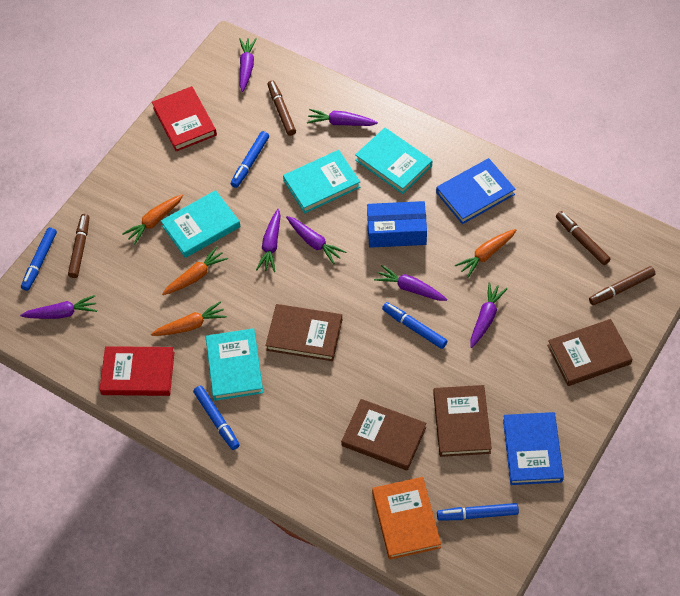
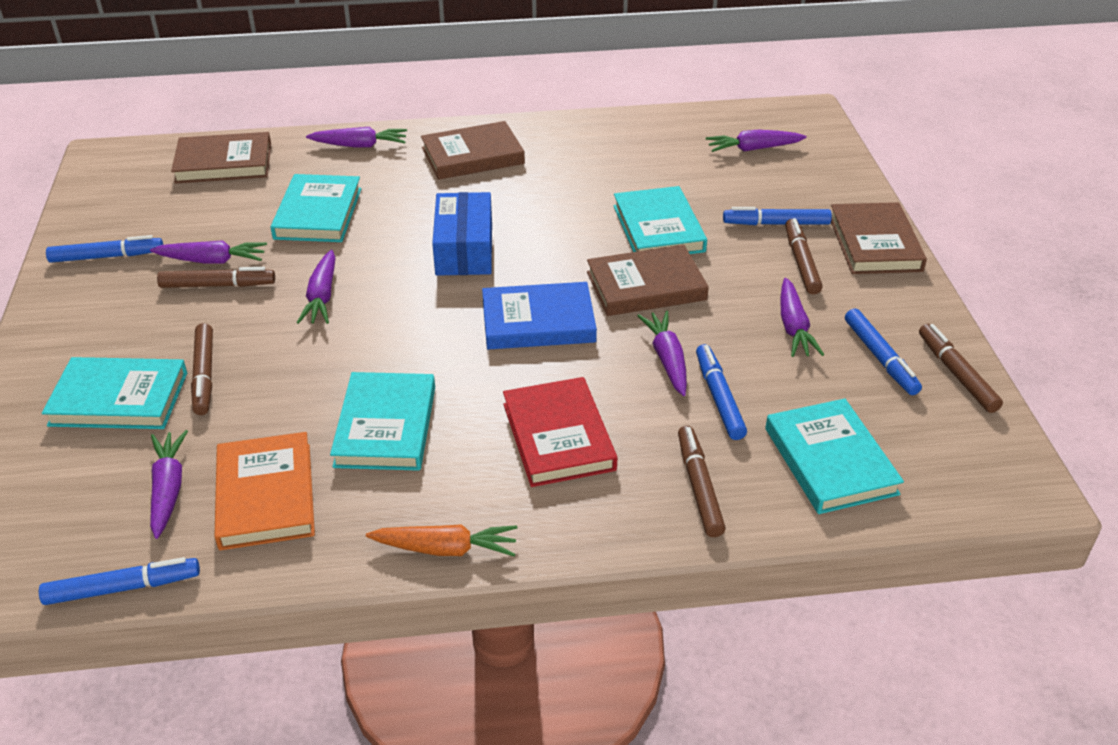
blue book: 2 -> 1
brown marker: 4 -> 5
orange carrot: 4 -> 1
red book: 2 -> 1
turquoise book: 4 -> 5

